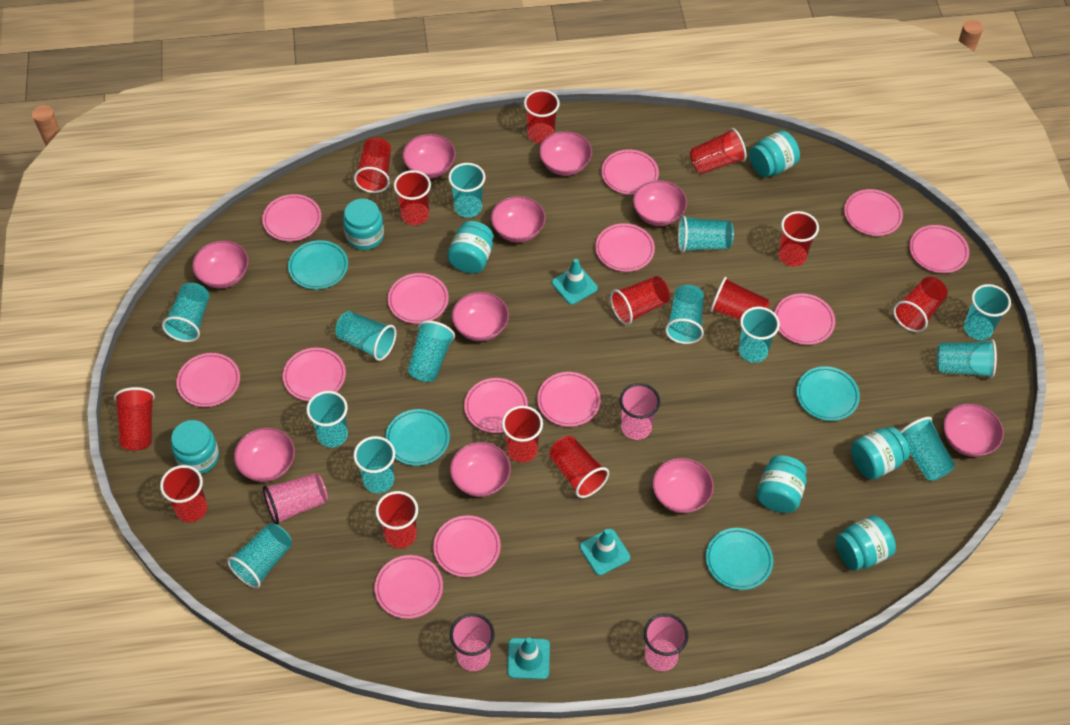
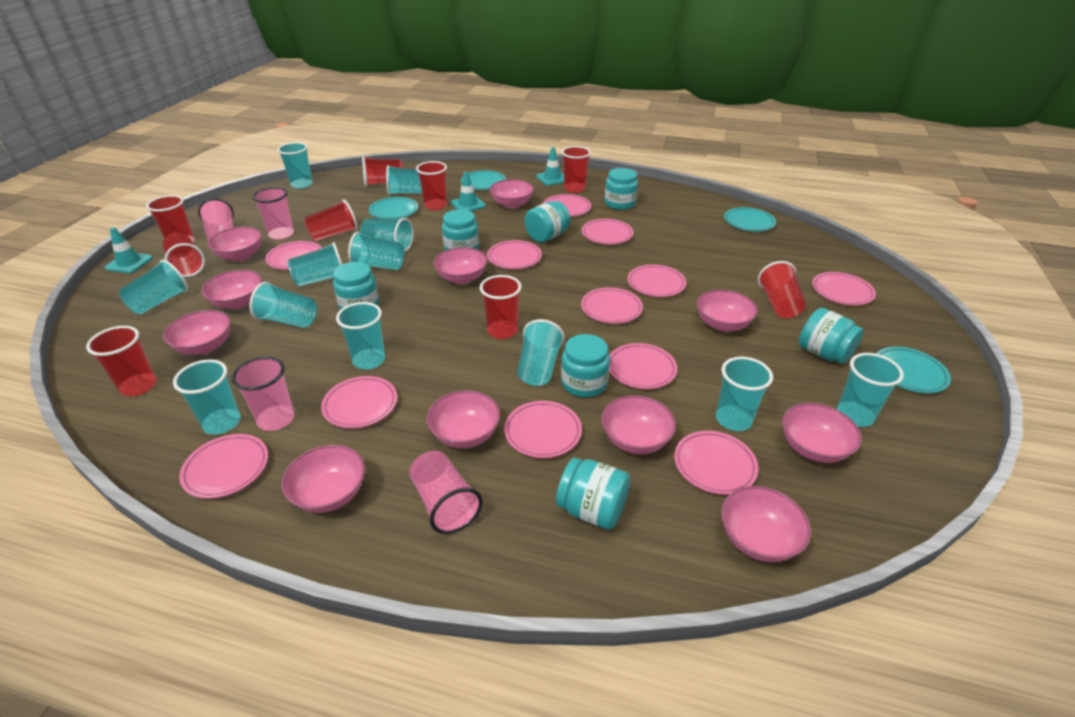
pink bowl: 10 -> 11
pink plate: 13 -> 12
red cup: 13 -> 9
turquoise cup: 13 -> 12

